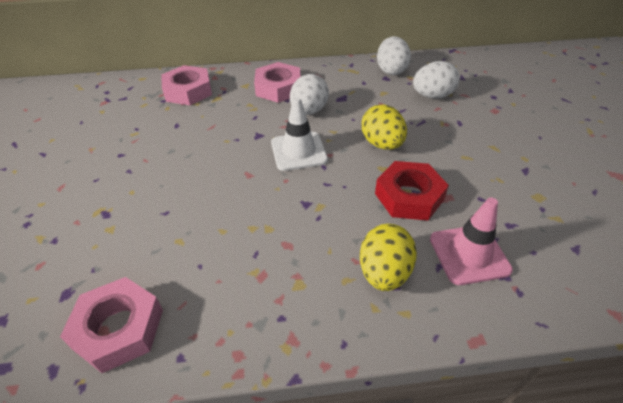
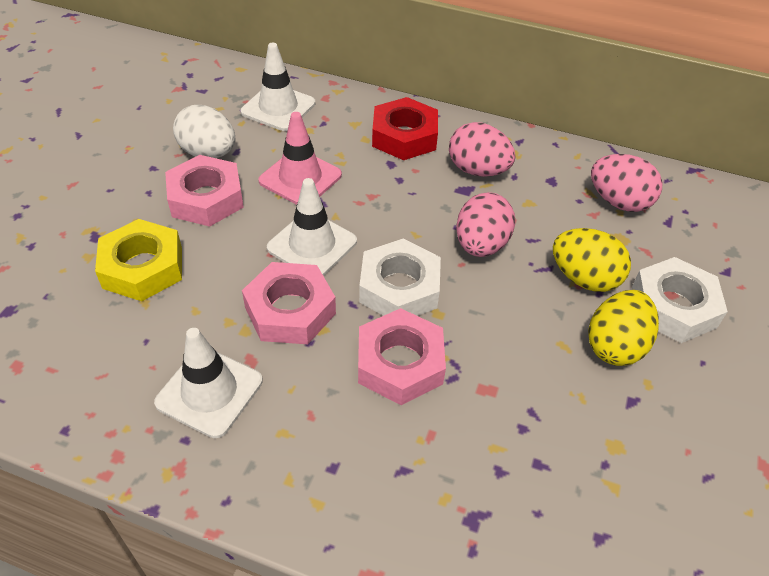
pink egg: 0 -> 3
white egg: 3 -> 1
white nut: 0 -> 2
white traffic cone: 1 -> 3
yellow nut: 0 -> 1

